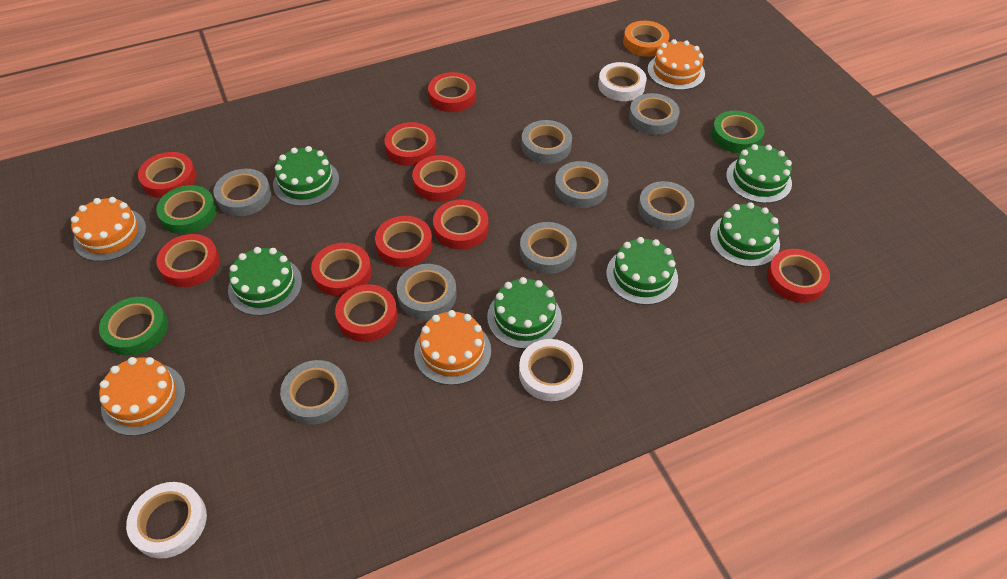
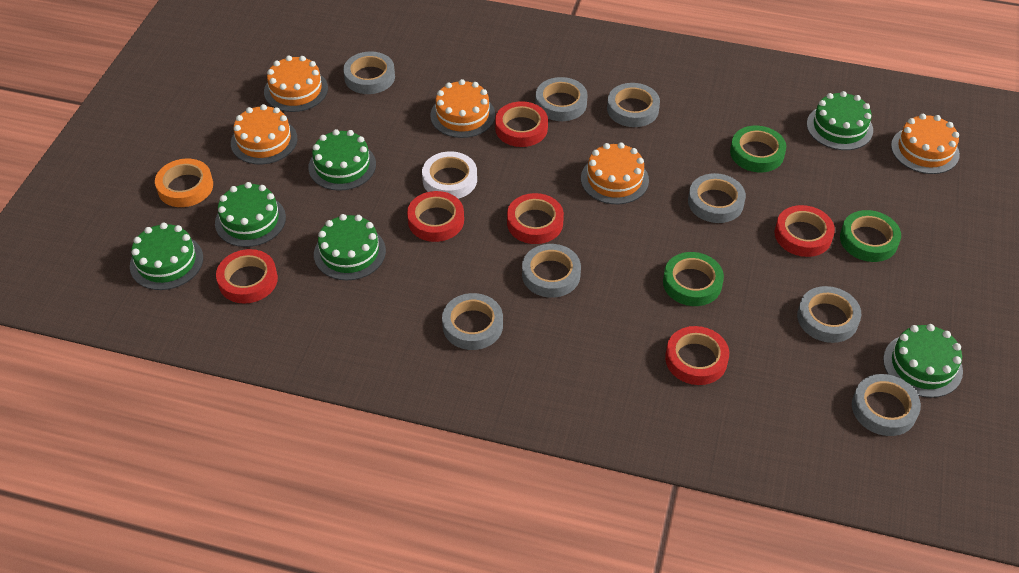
orange cake: 4 -> 5
red tape: 10 -> 6
white tape: 3 -> 1

